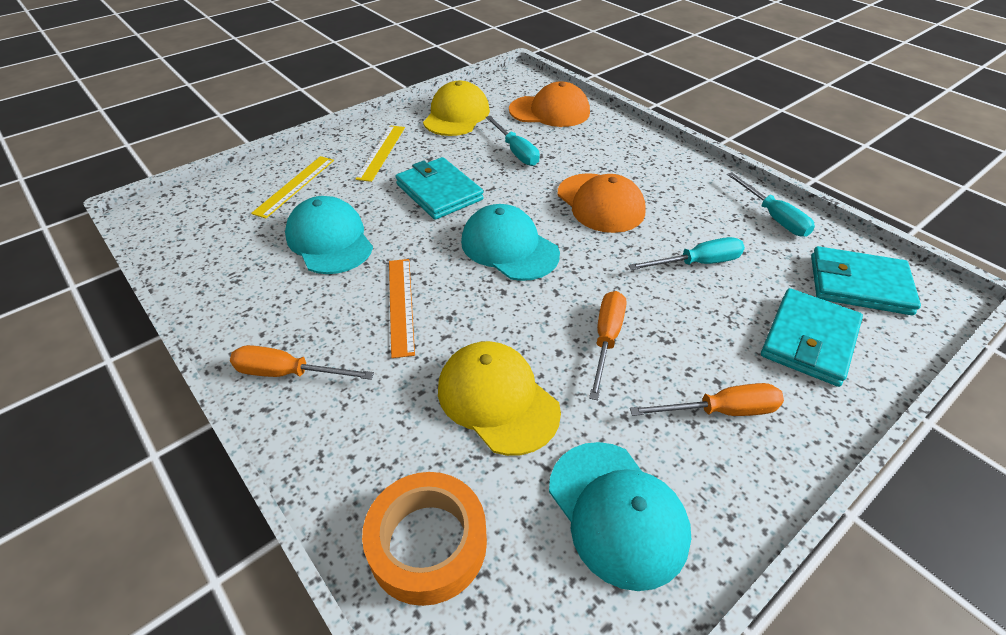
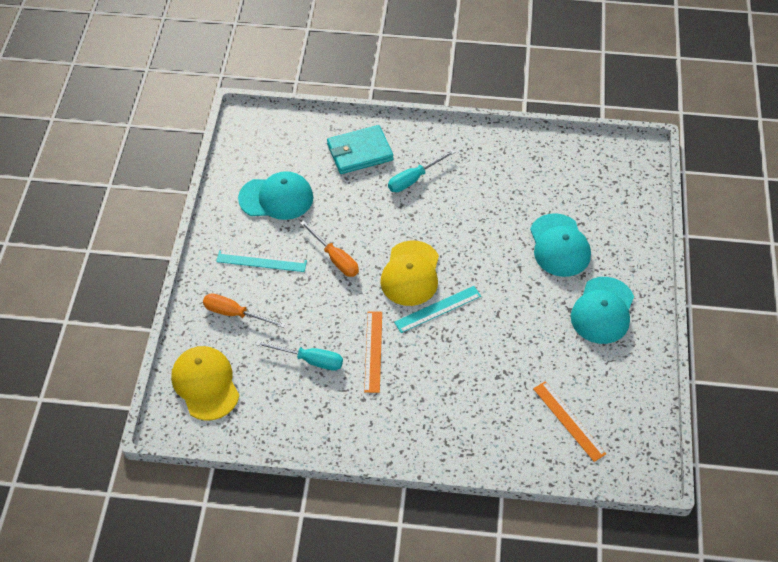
orange cap: 2 -> 0
orange ruler: 1 -> 2
orange screwdriver: 3 -> 2
orange tape: 1 -> 0
turquoise ruler: 0 -> 2
turquoise screwdriver: 3 -> 2
turquoise wallet: 3 -> 1
yellow ruler: 2 -> 0

